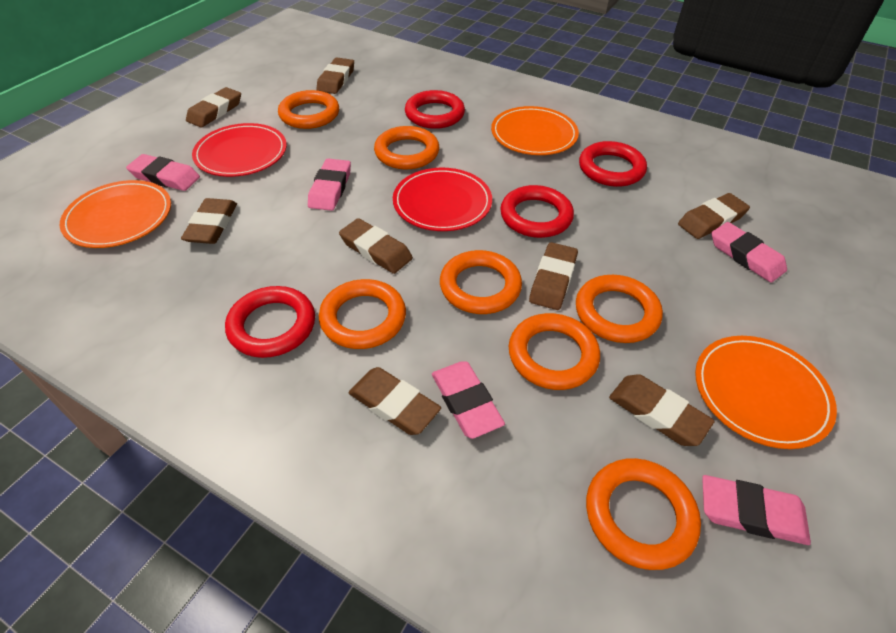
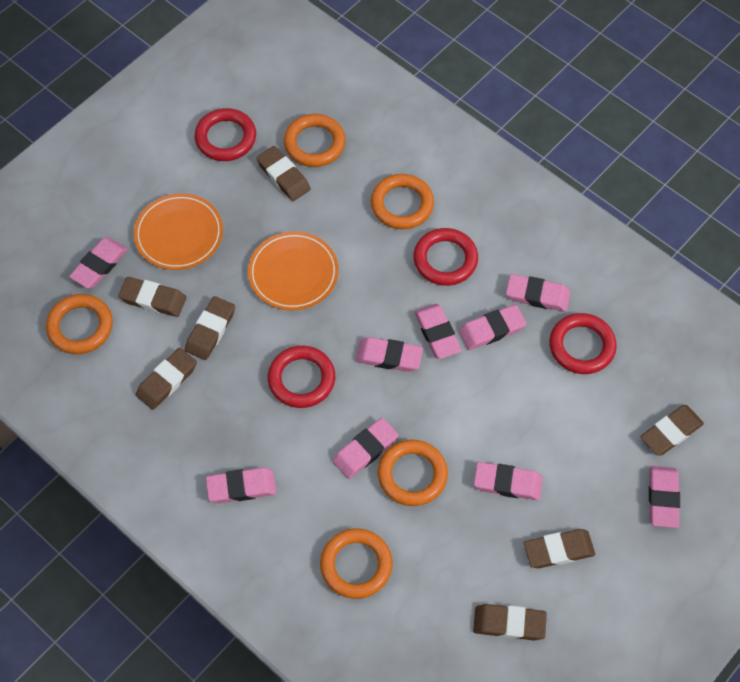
brown eraser: 8 -> 7
orange plate: 3 -> 2
orange ring: 7 -> 5
pink eraser: 5 -> 9
red plate: 2 -> 0

